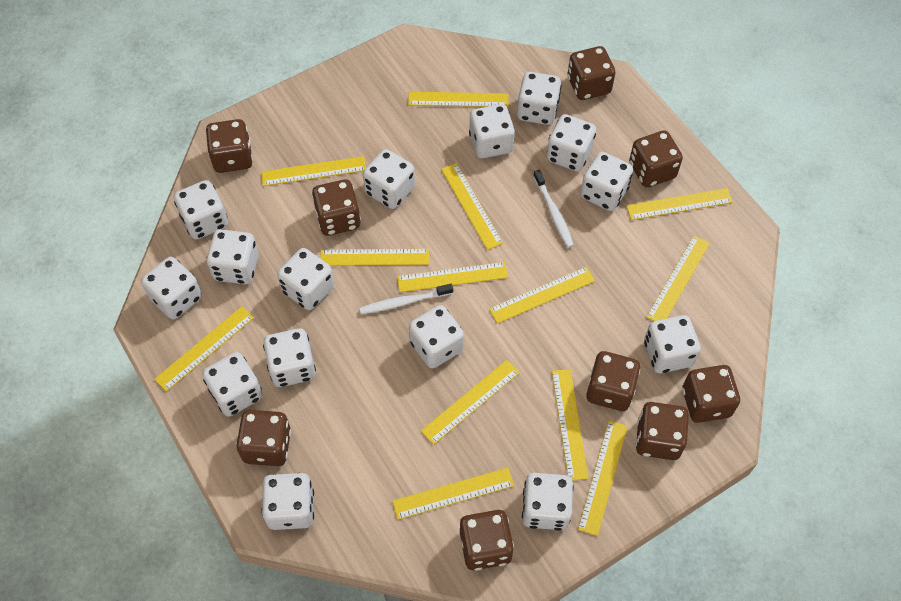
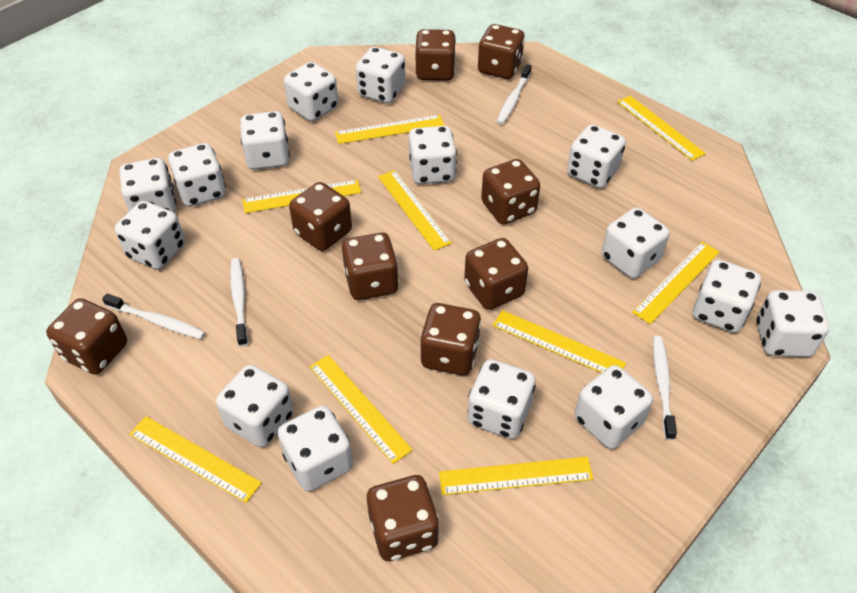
white toothbrush: 2 -> 4
yellow ruler: 13 -> 9

